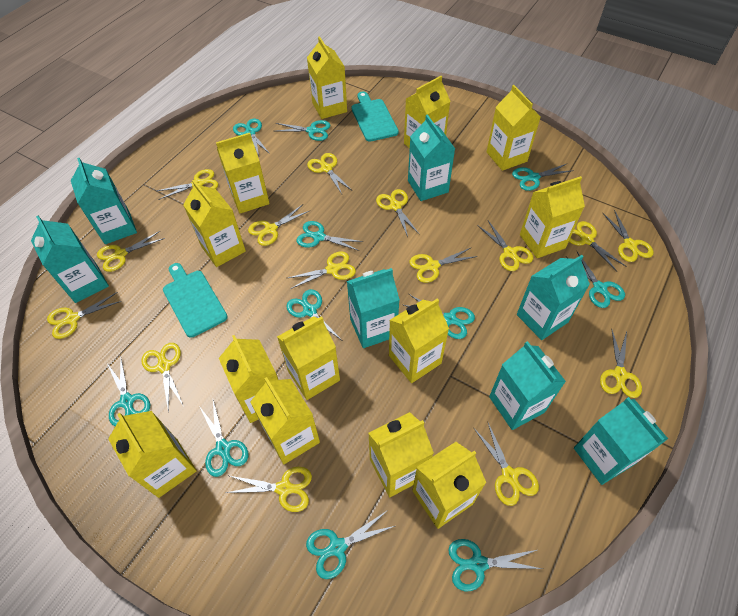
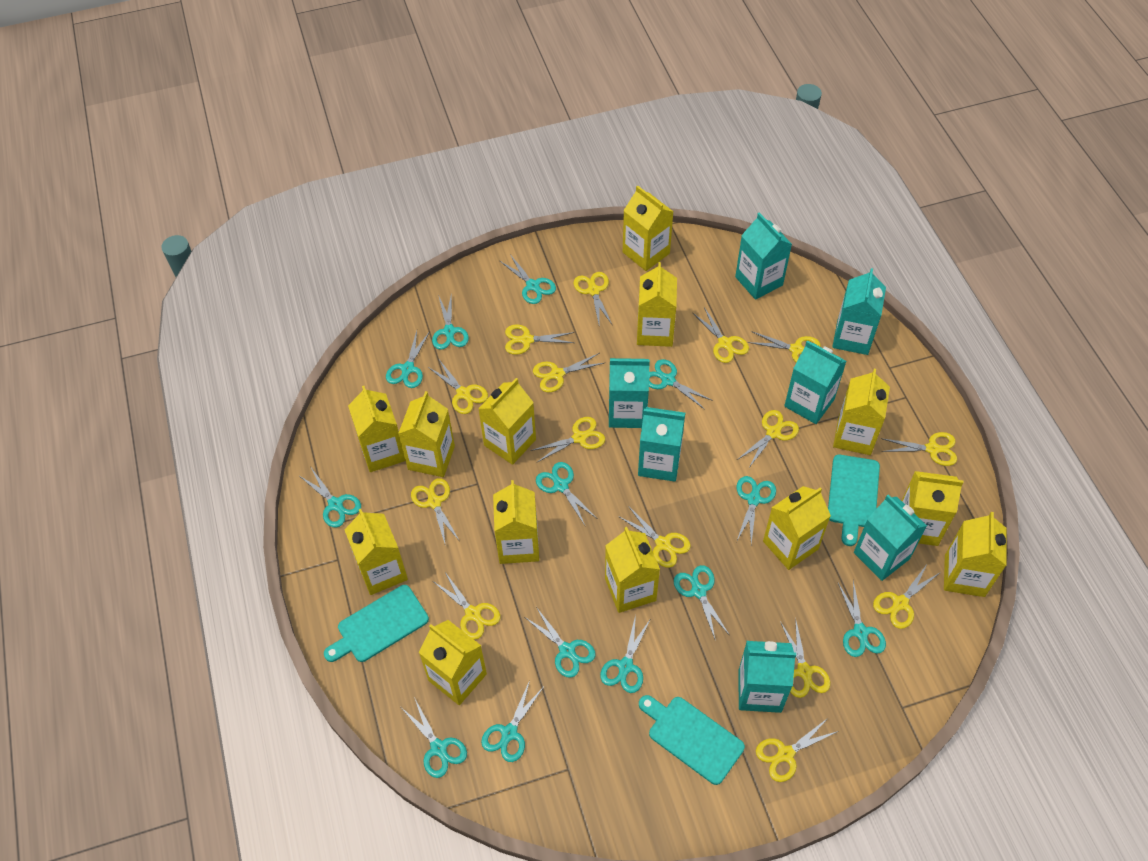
turquoise cutting board: 2 -> 3
turquoise scissors: 11 -> 13

